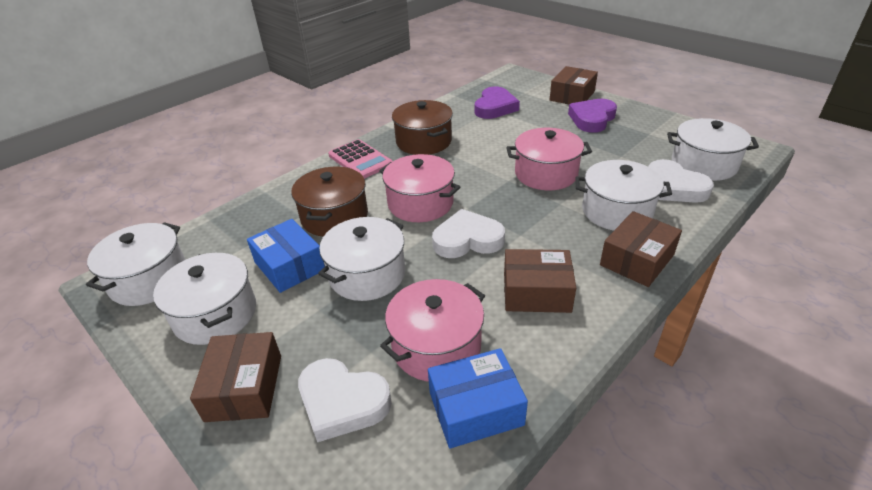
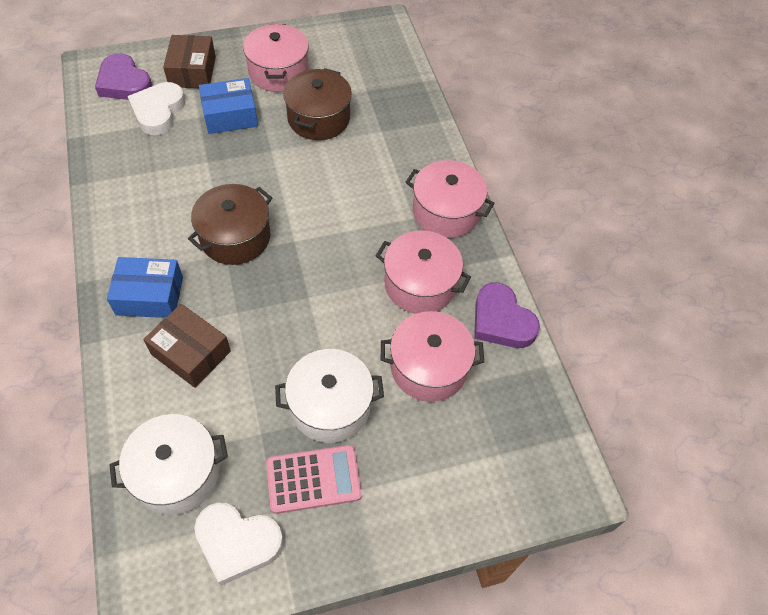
brown box: 4 -> 2
pink pot: 3 -> 4
white heart: 3 -> 2
white pot: 5 -> 2

